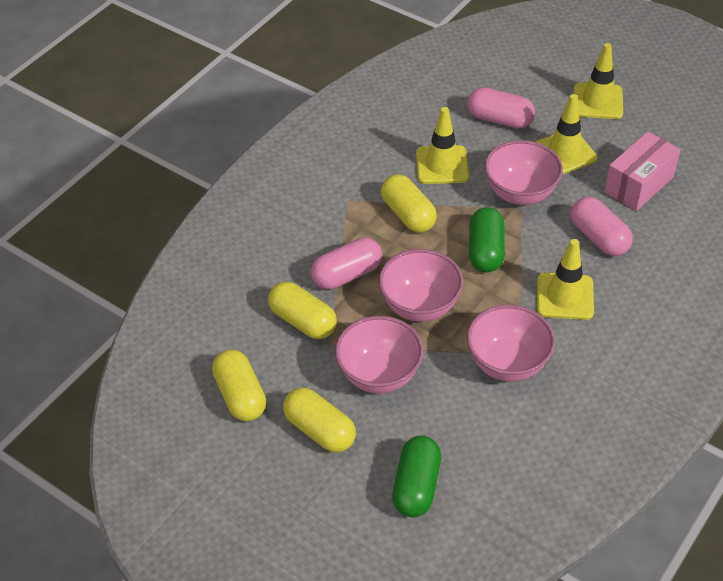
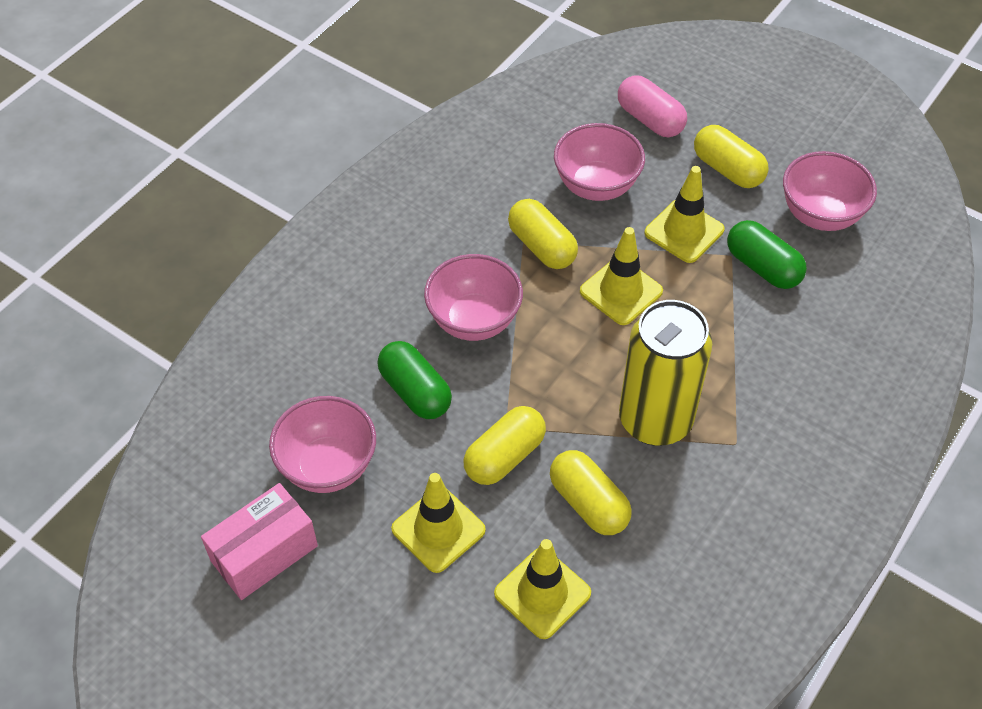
pink capsule: 3 -> 1
yellow can: 0 -> 1

